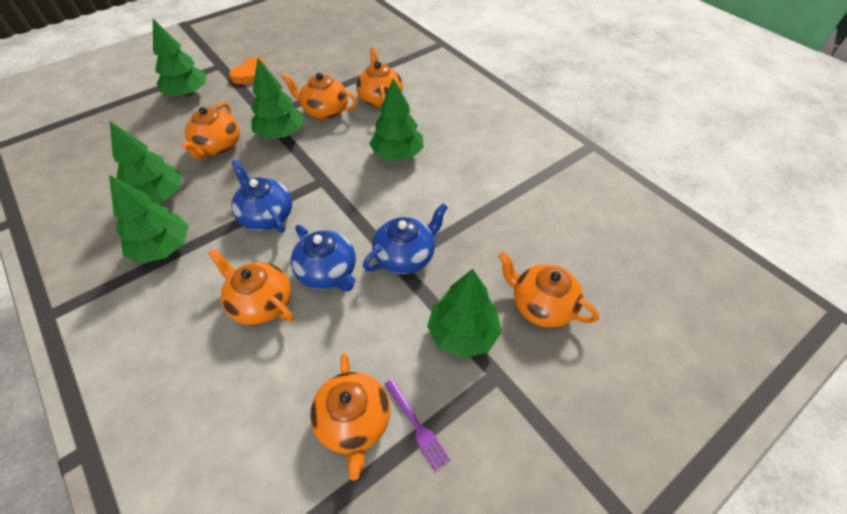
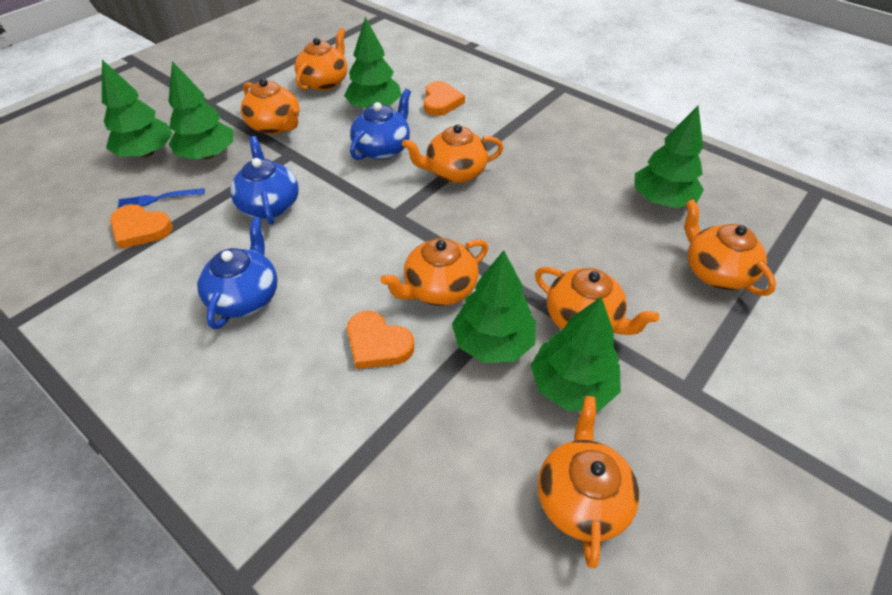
blue fork: 0 -> 1
orange heart: 1 -> 3
orange teapot: 6 -> 7
purple fork: 1 -> 0

